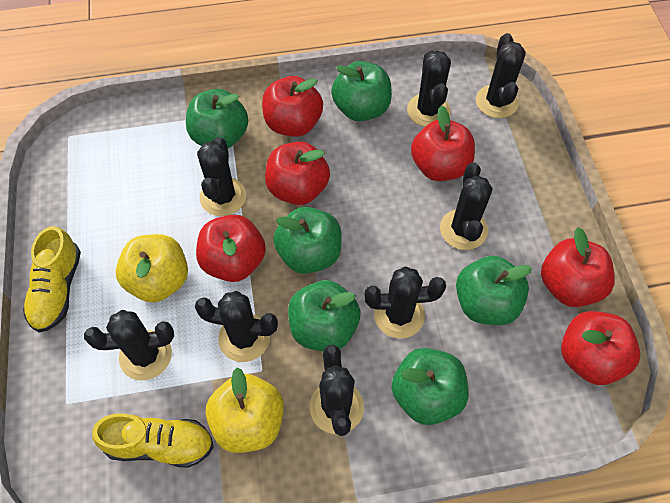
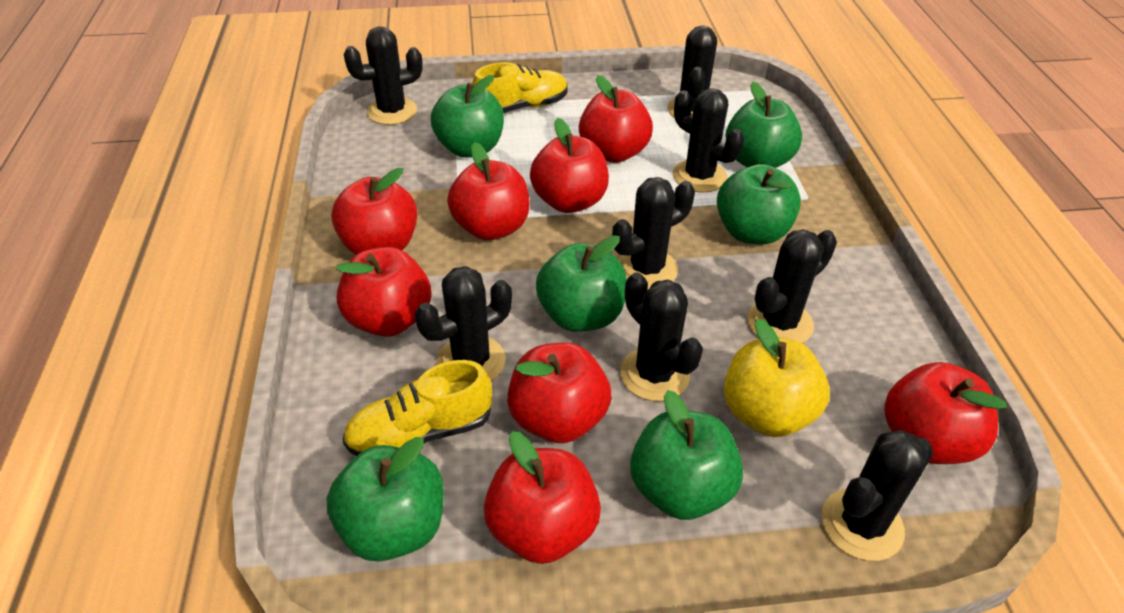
red apple: 6 -> 8
yellow apple: 2 -> 1

